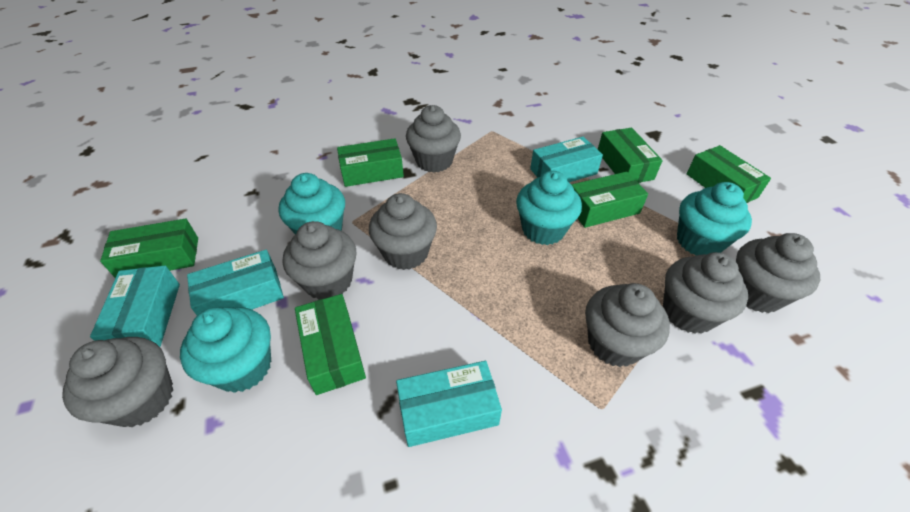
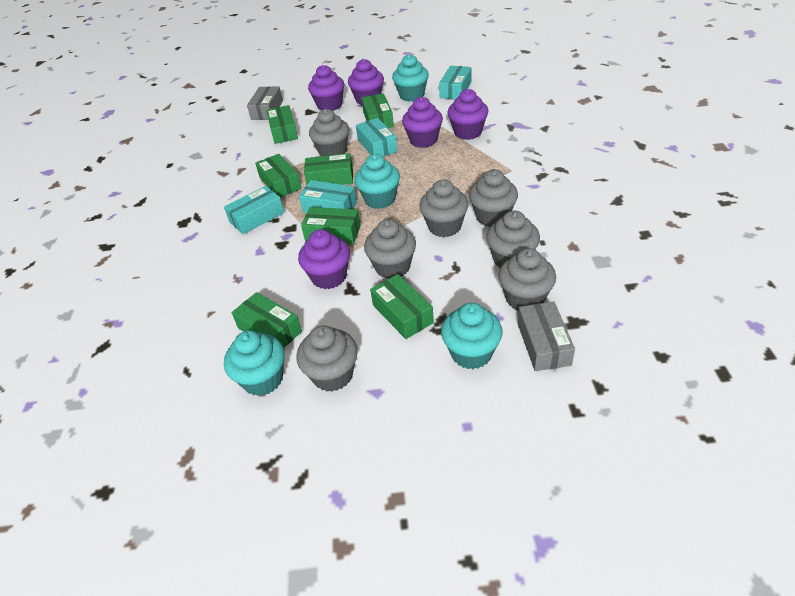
green box: 6 -> 7
grey box: 0 -> 2
purple cupcake: 0 -> 5

